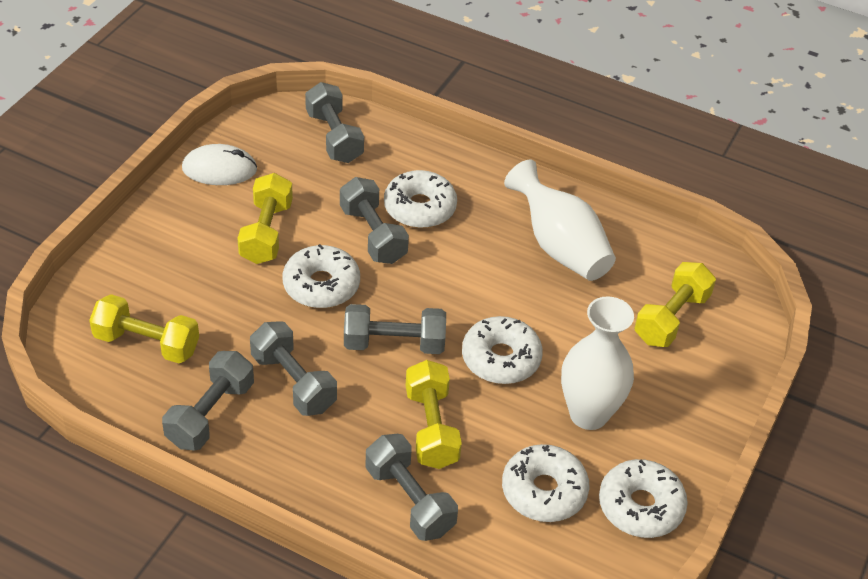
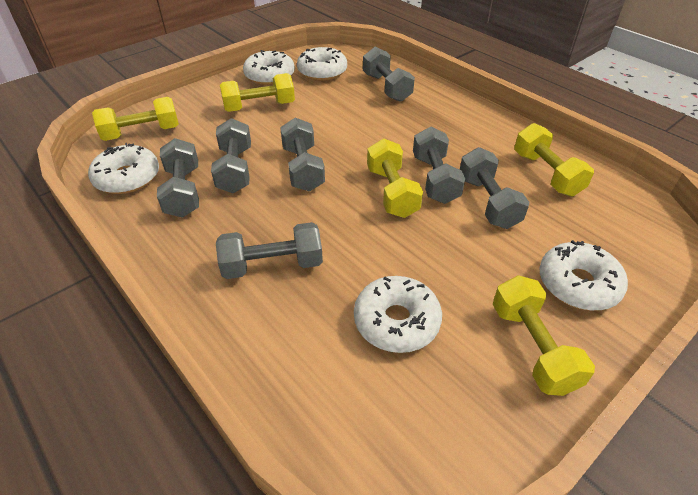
grey dumbbell: 6 -> 7
white mouse: 1 -> 0
white vase: 2 -> 0
yellow dumbbell: 4 -> 5

